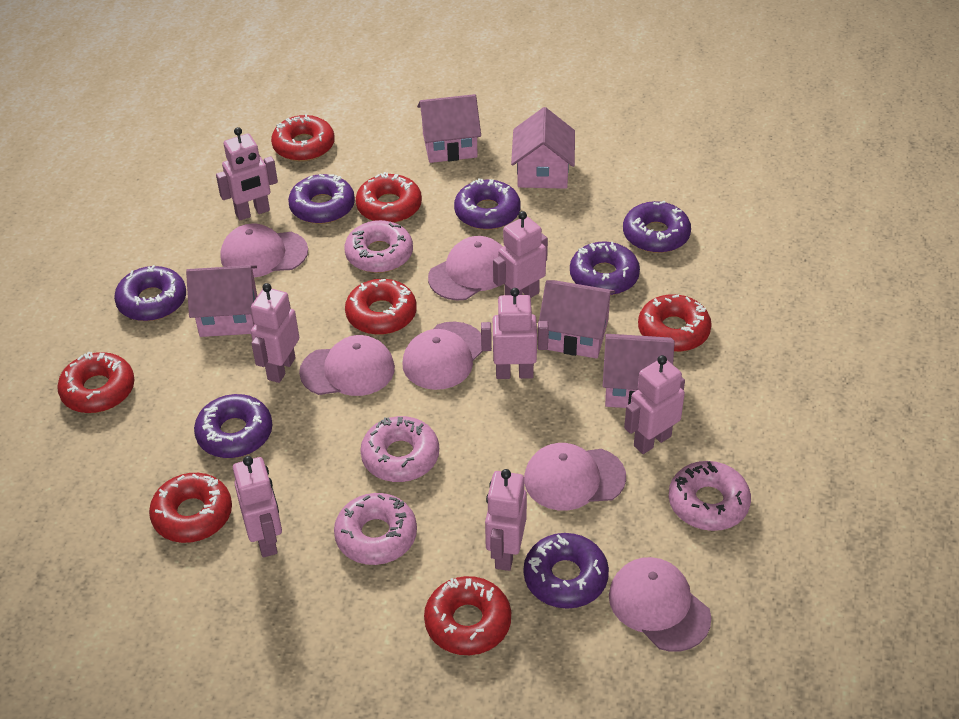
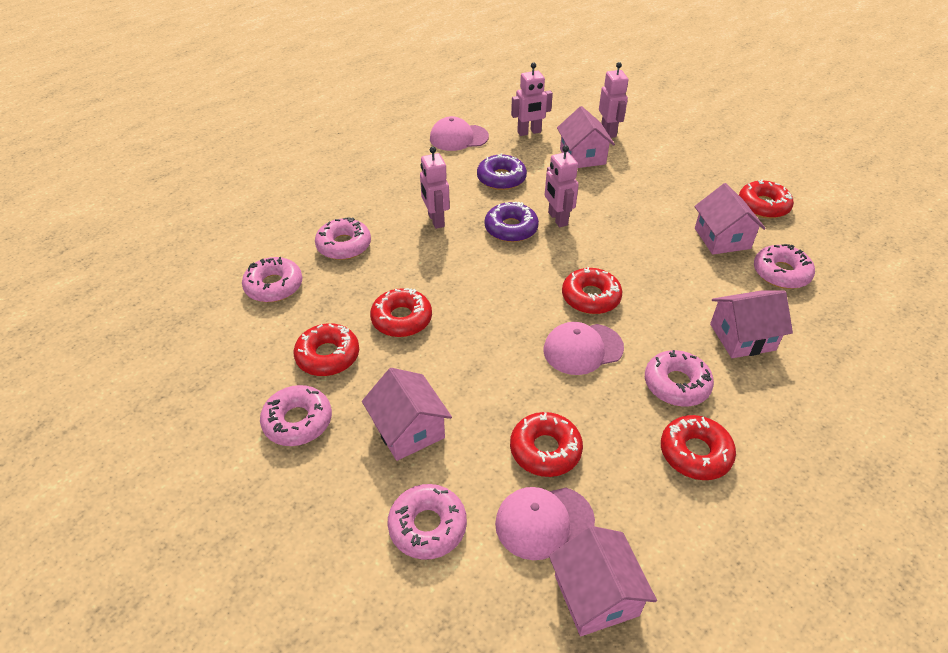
pink cap: 6 -> 3
pink donut: 4 -> 6
pink robot: 7 -> 4
purple donut: 7 -> 2
red donut: 7 -> 6

